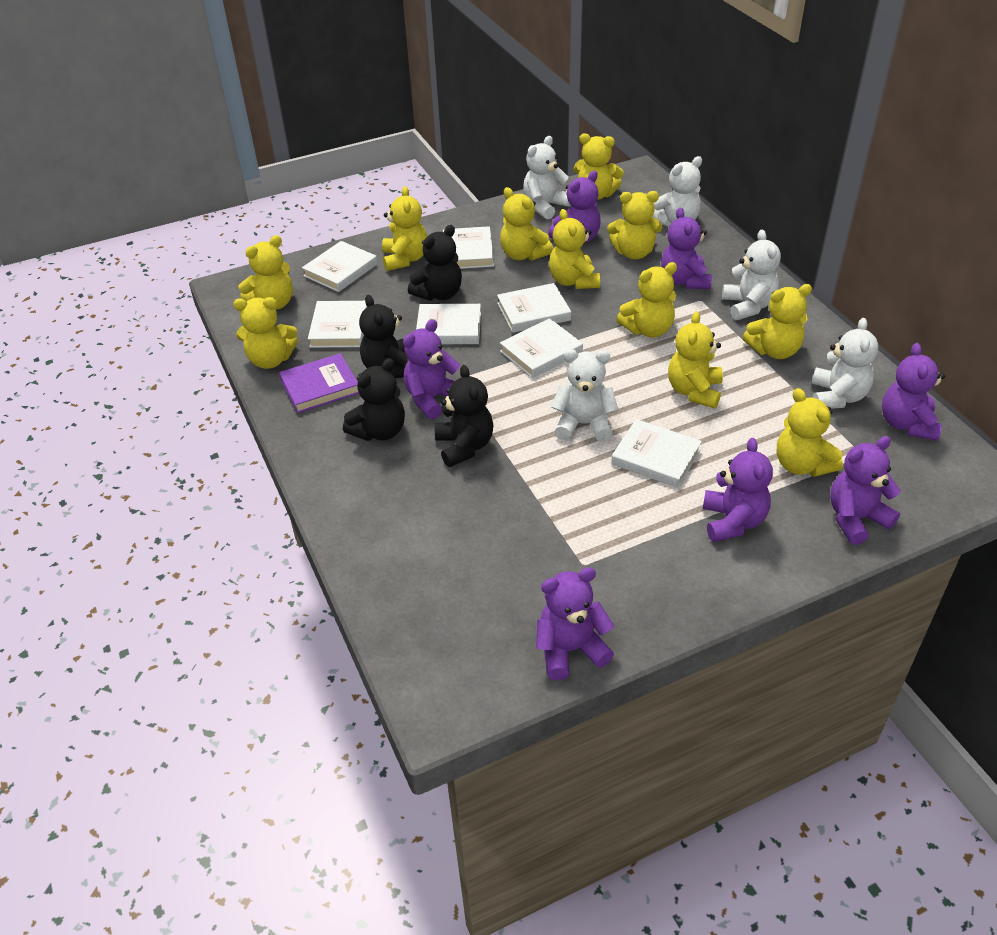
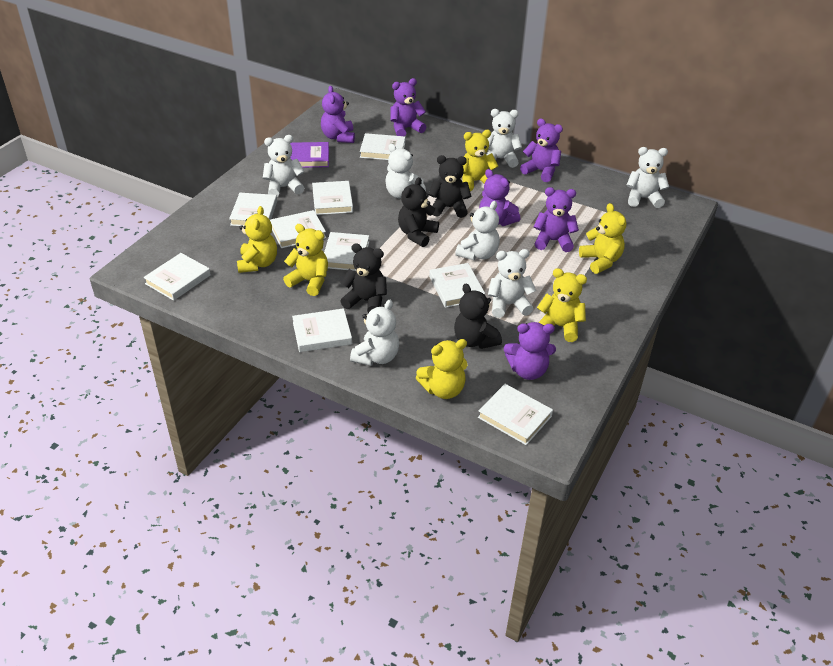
purple teddy bear: 7 -> 6
white book: 7 -> 9
white teddy bear: 5 -> 7
yellow teddy bear: 11 -> 6

